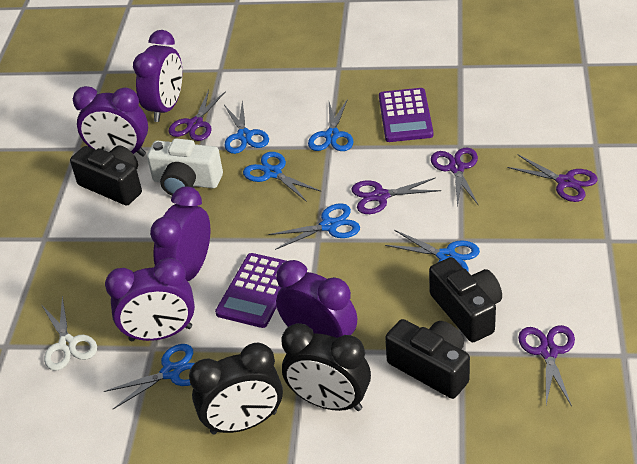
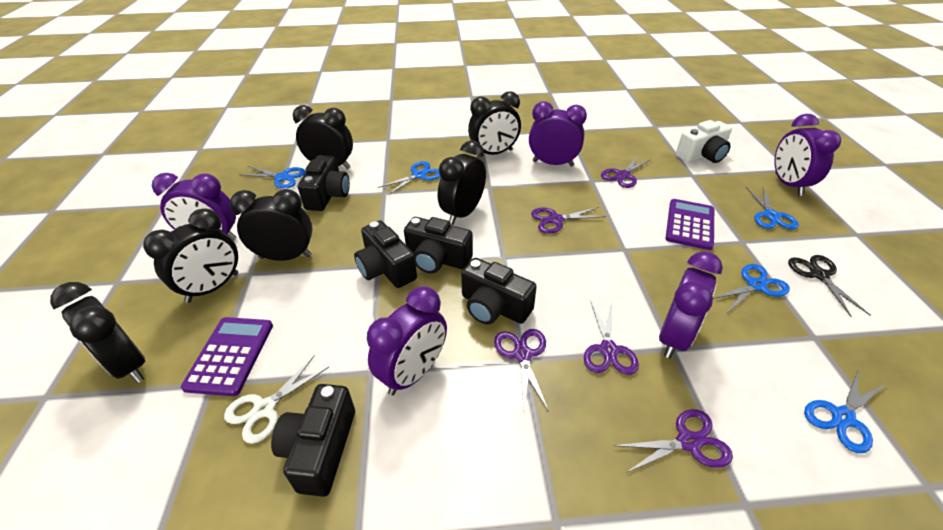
black camera: 3 -> 5
black clock: 2 -> 6
black scissors: 0 -> 1
blue scissors: 6 -> 5

